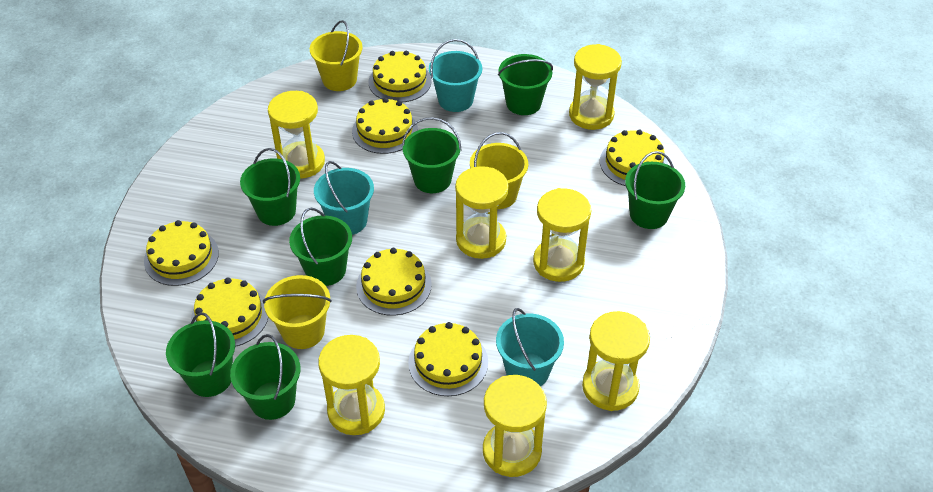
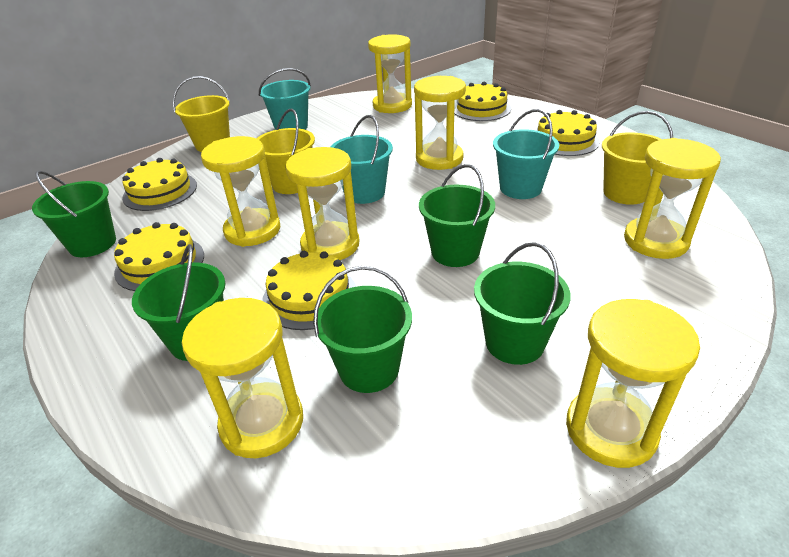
green bucket: 7 -> 5
yellow cake: 7 -> 5

